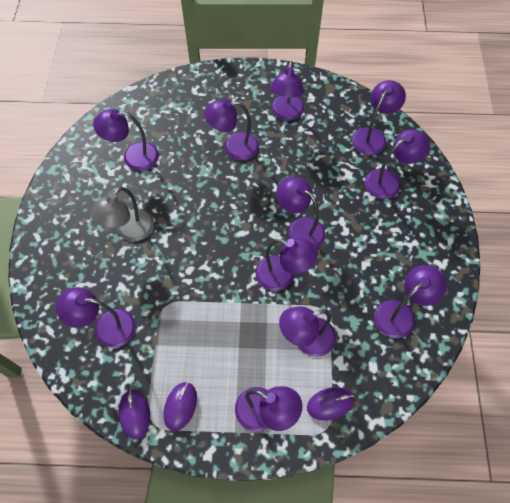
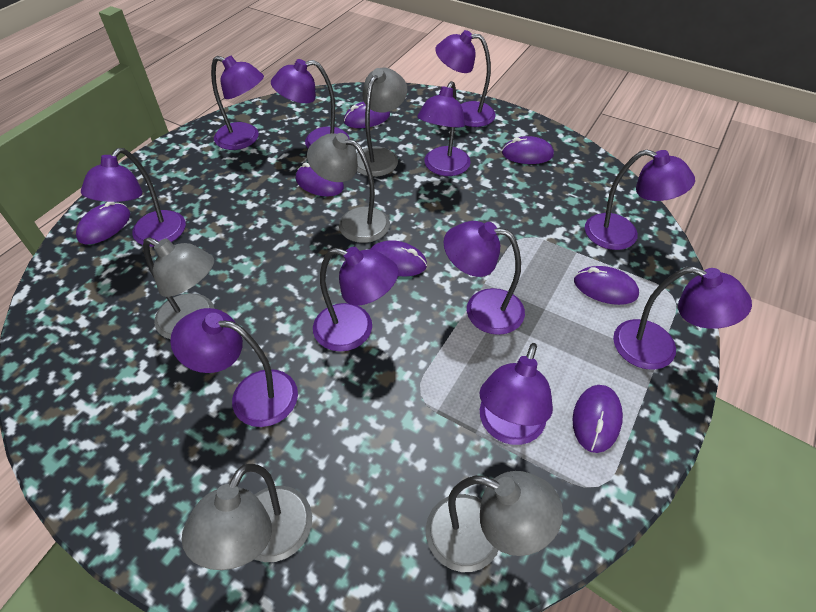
grey lamp: 1 -> 5
purple mouse: 3 -> 7

